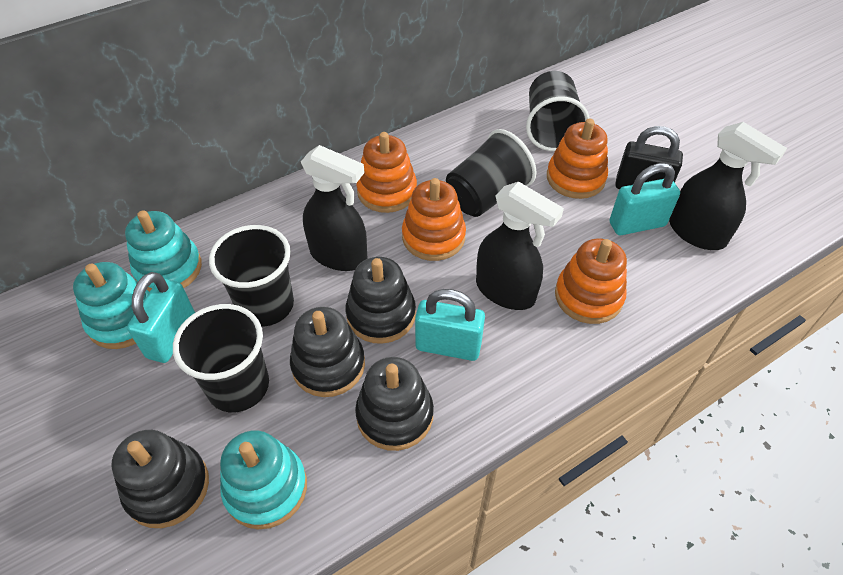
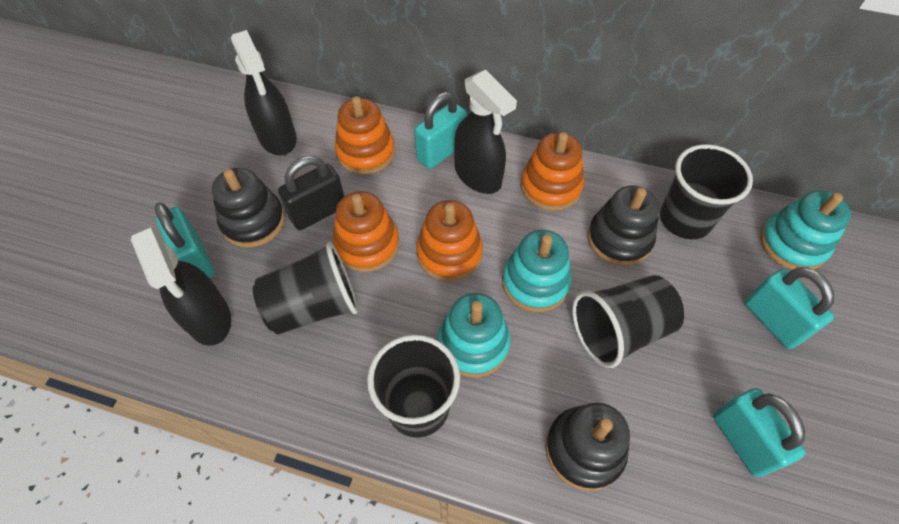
black stacking toy: 4 -> 3
turquoise padlock: 3 -> 4

